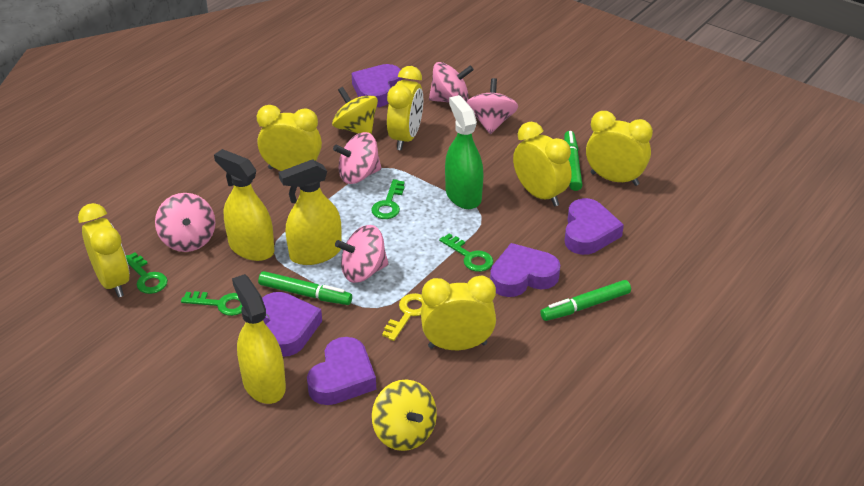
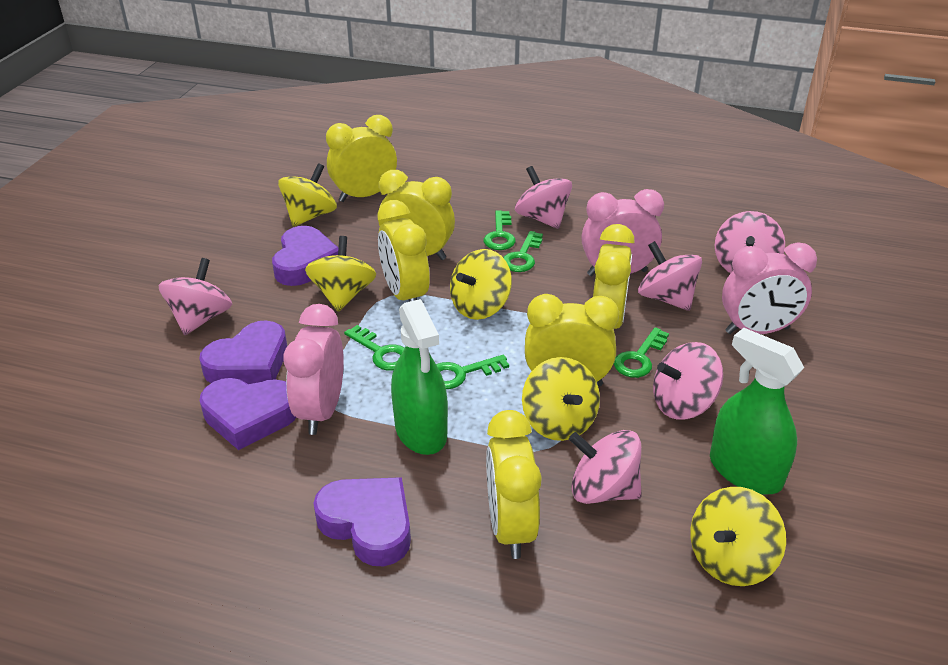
green key: 4 -> 5
green marker: 3 -> 0
green spray bottle: 1 -> 2
pink clock: 0 -> 3
pink spinning top: 5 -> 6
purple heart: 5 -> 4
yellow key: 1 -> 0
yellow spinning top: 2 -> 5
yellow spray bottle: 3 -> 0

